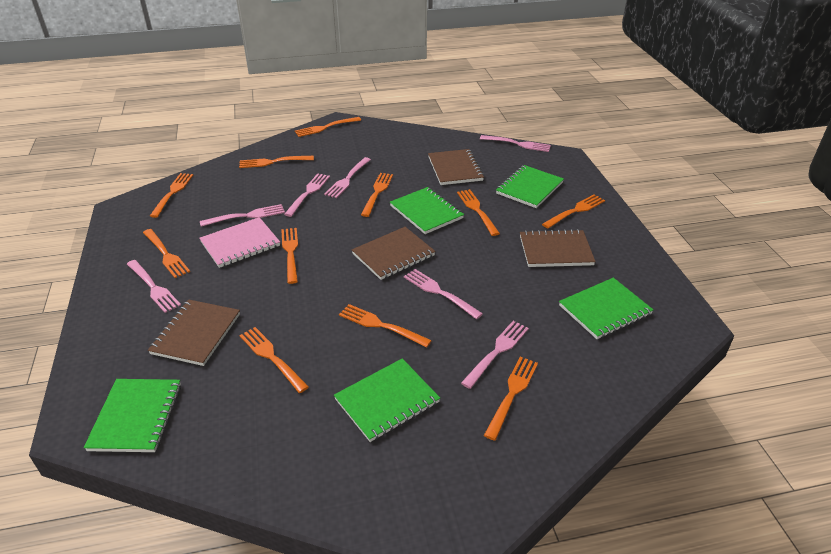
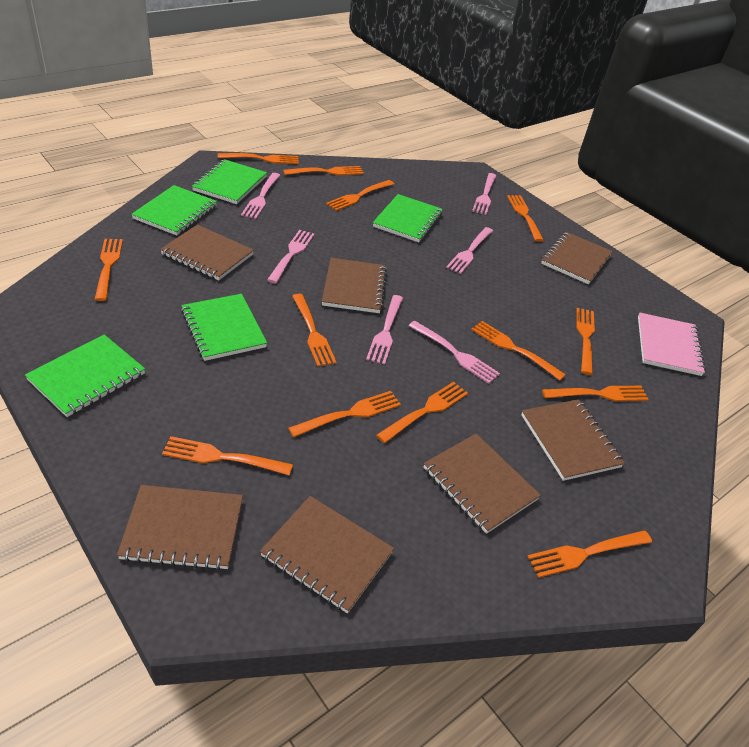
brown notebook: 4 -> 7
orange fork: 11 -> 13
pink fork: 7 -> 6

